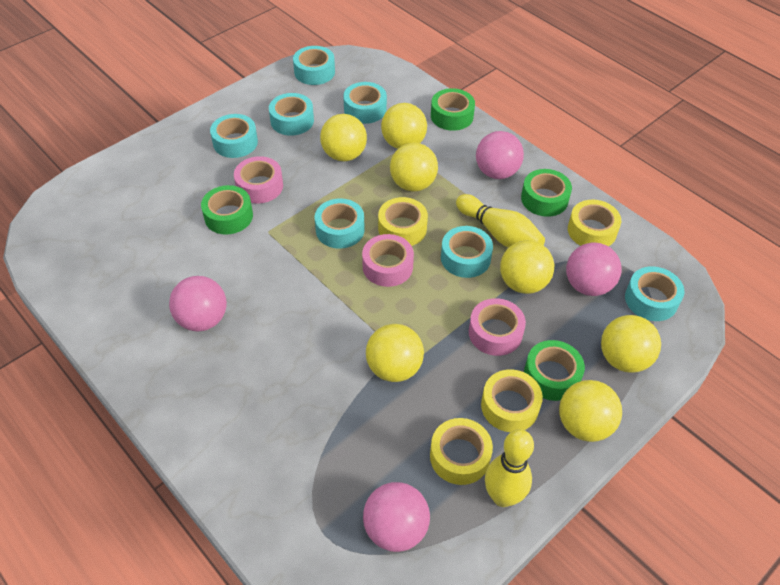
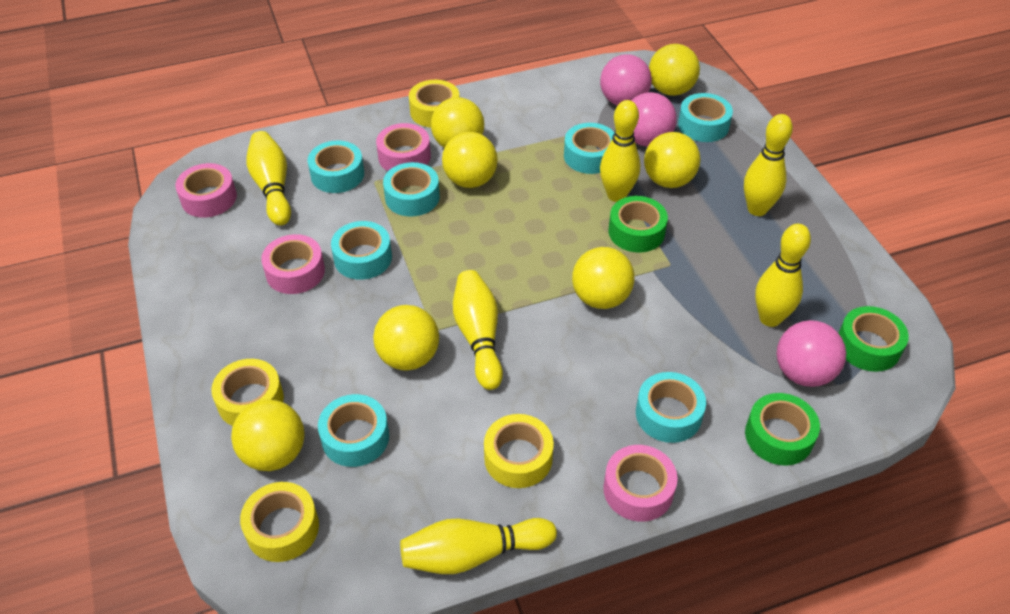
green tape: 4 -> 3
pink ball: 4 -> 3
pink tape: 3 -> 4
yellow bowling pin: 2 -> 6

